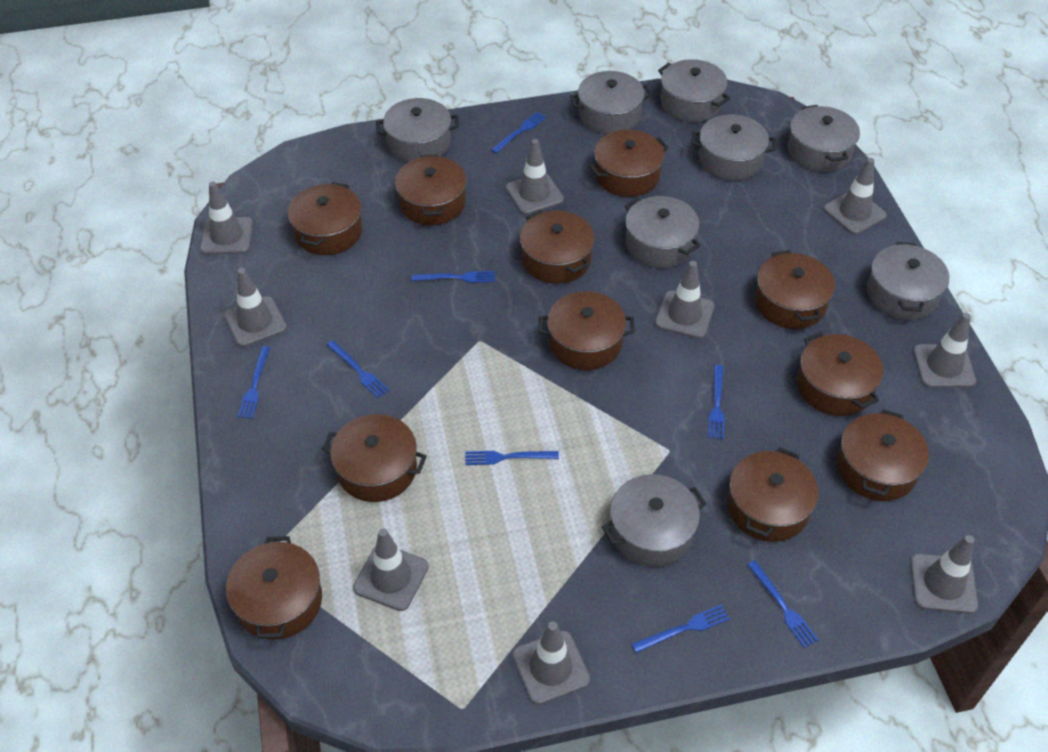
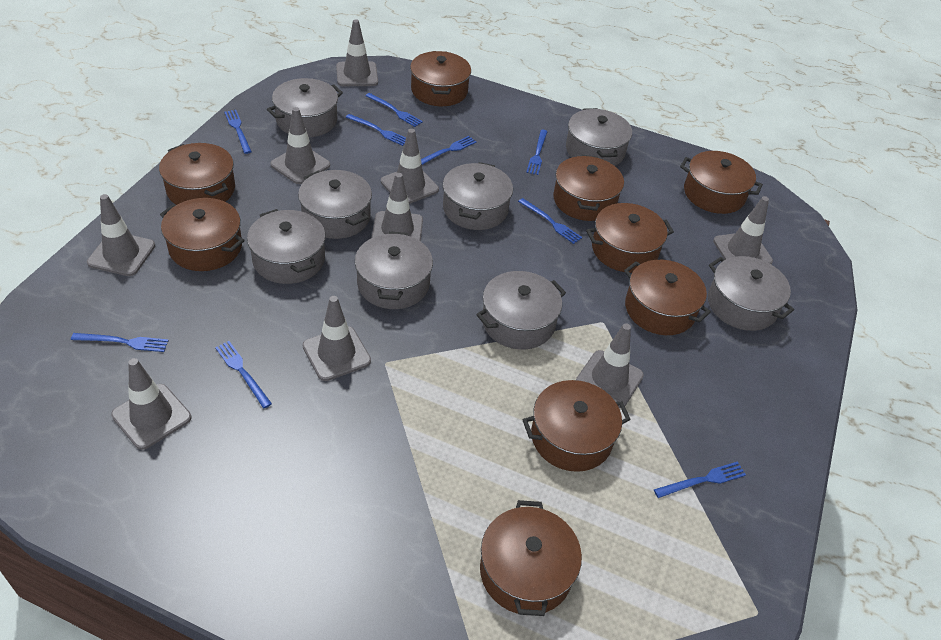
blue fork: 8 -> 9
brown pot: 11 -> 9

